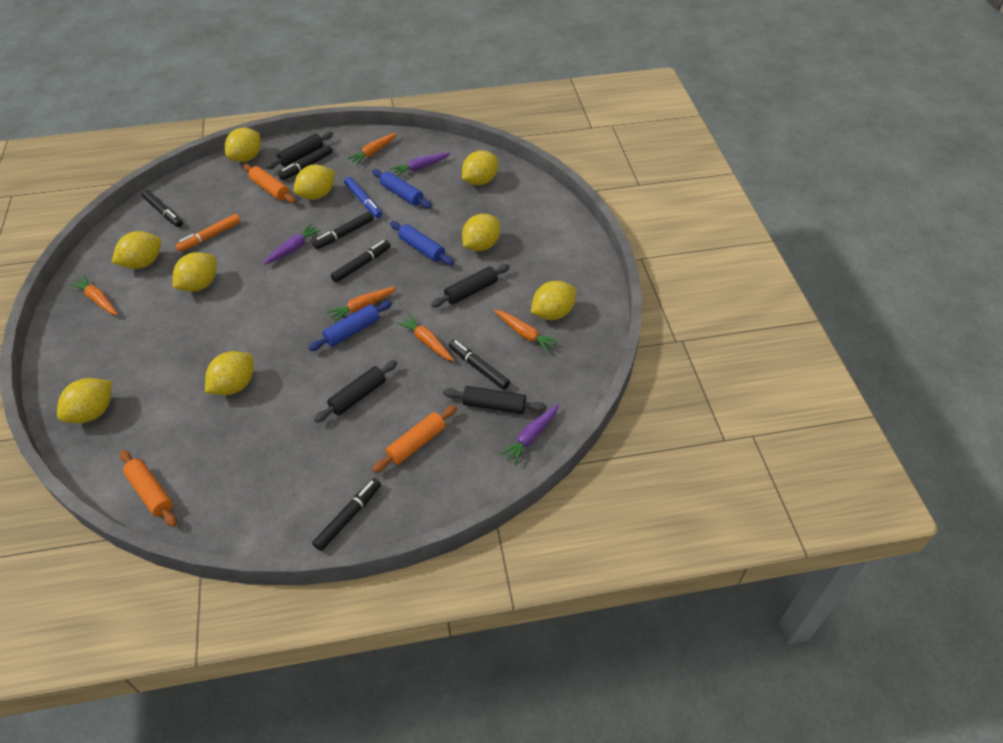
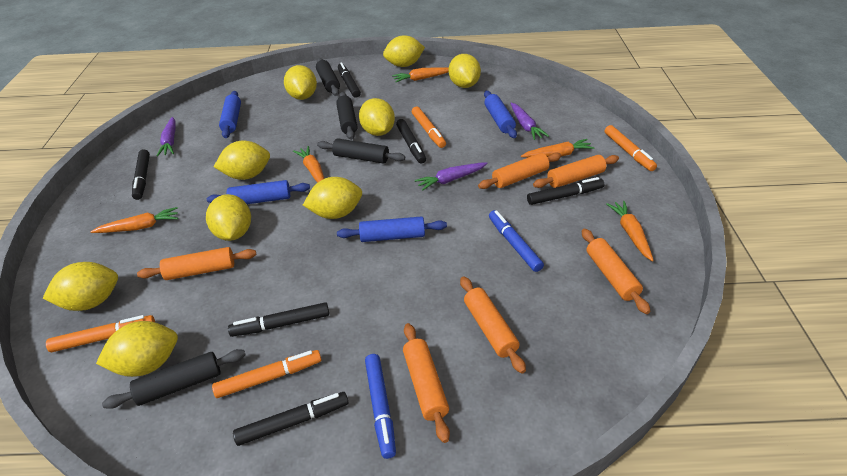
blue marker: 1 -> 2
blue rolling pin: 3 -> 4
orange marker: 1 -> 4
orange rolling pin: 3 -> 6

